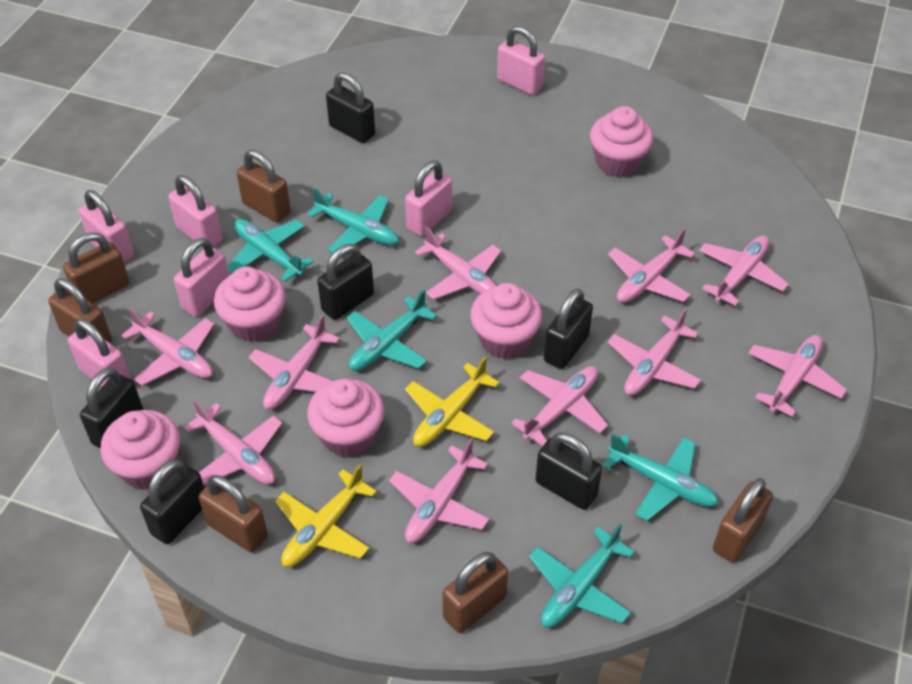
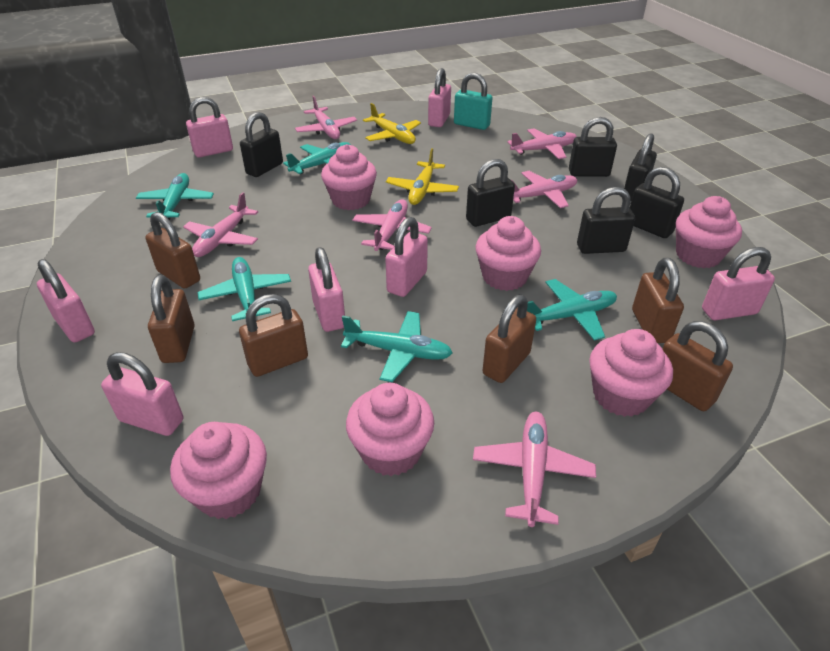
pink cupcake: 5 -> 6
pink padlock: 6 -> 7
pink plane: 10 -> 6
turquoise padlock: 0 -> 1

